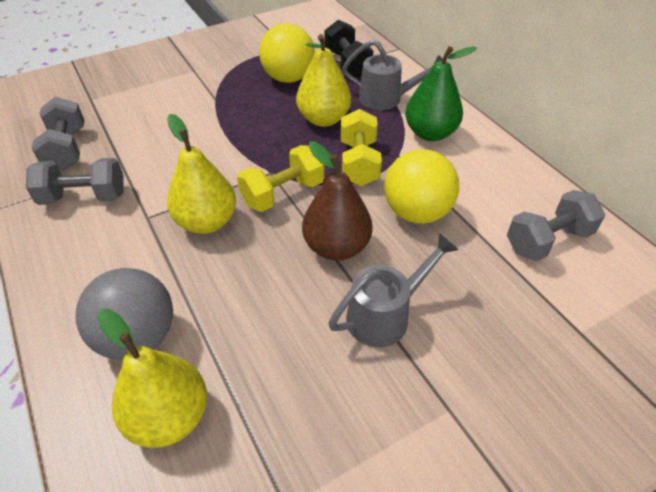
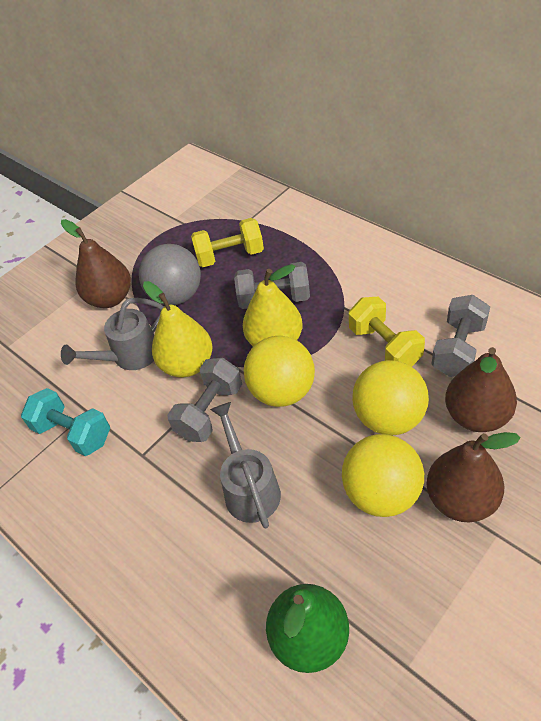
black dumbbell: 1 -> 0
brown pear: 1 -> 3
turquoise dumbbell: 0 -> 1
yellow ball: 2 -> 3
yellow pear: 3 -> 2

